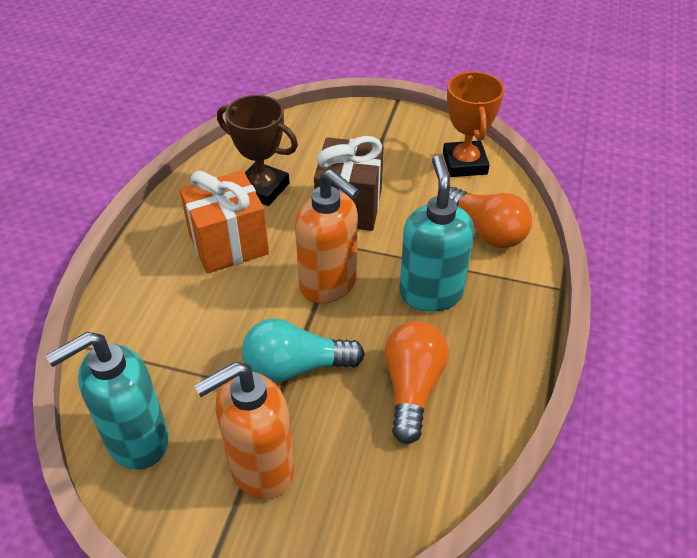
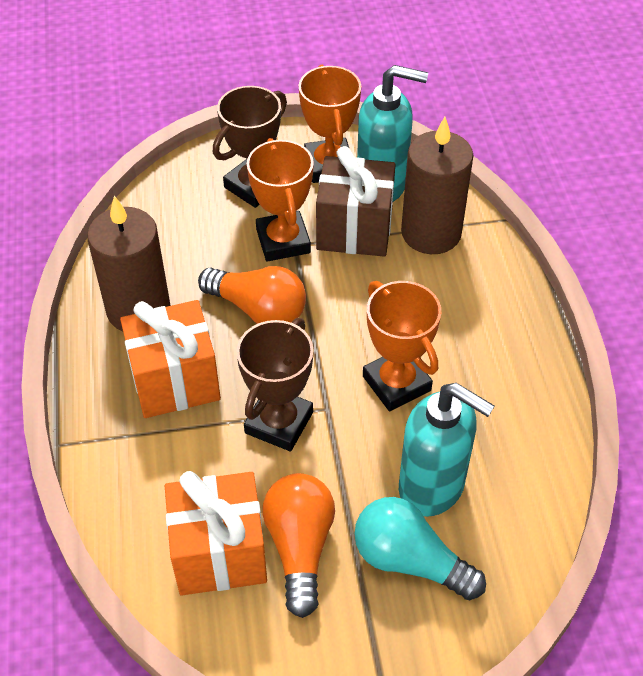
brown candle: 0 -> 2
brown trophy: 1 -> 2
orange gift: 1 -> 2
orange soap dispenser: 2 -> 0
orange trophy: 1 -> 3

